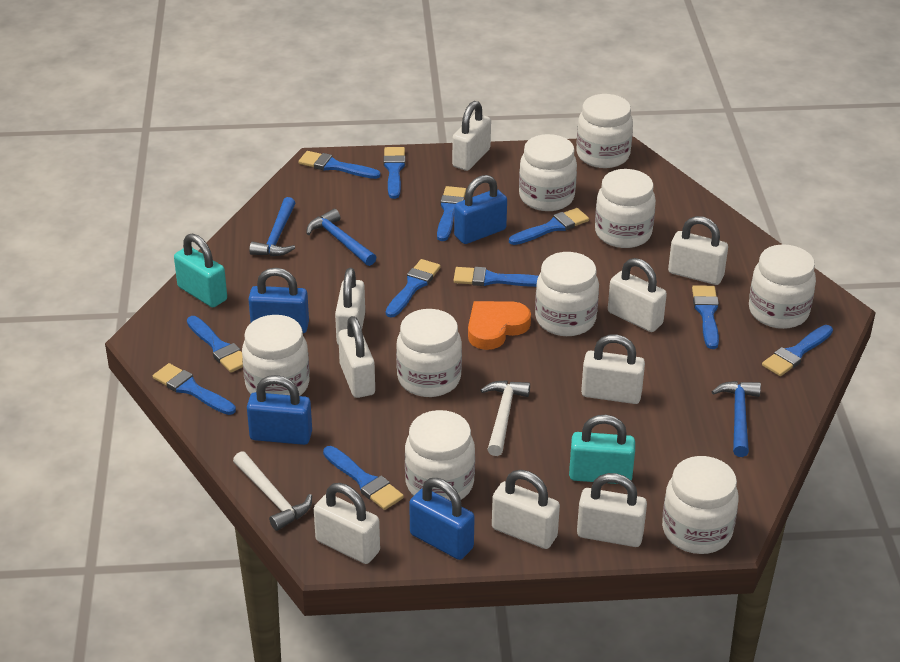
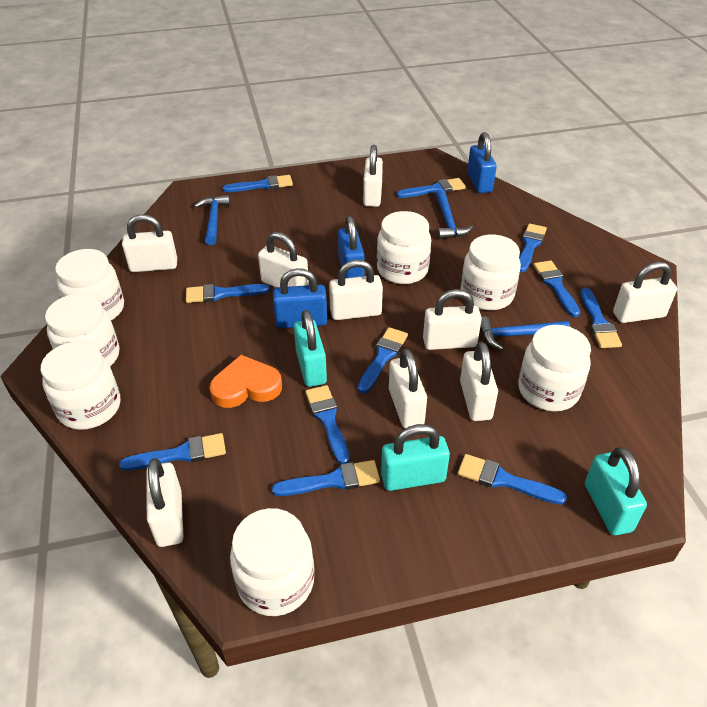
blue padlock: 4 -> 3
turquoise padlock: 2 -> 3
white hammer: 2 -> 0
white jar: 9 -> 7

